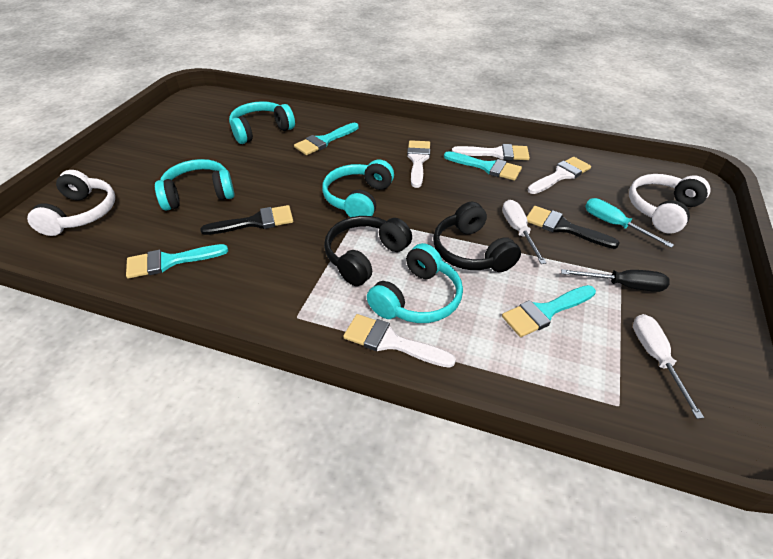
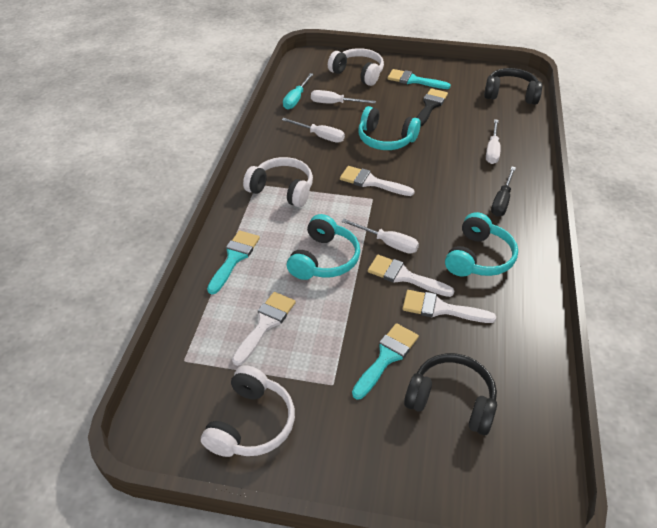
black brush: 2 -> 1
turquoise brush: 4 -> 3
turquoise headphones: 4 -> 3
white headphones: 2 -> 3
white screwdriver: 2 -> 4

